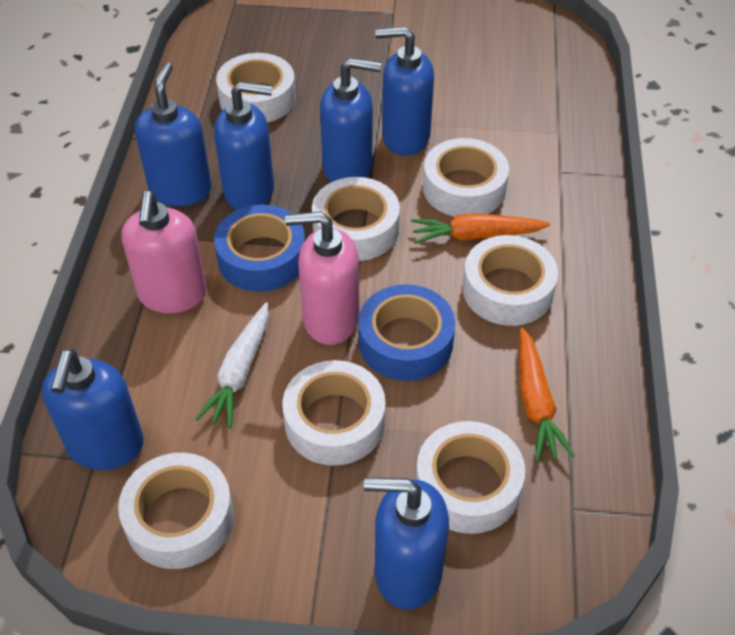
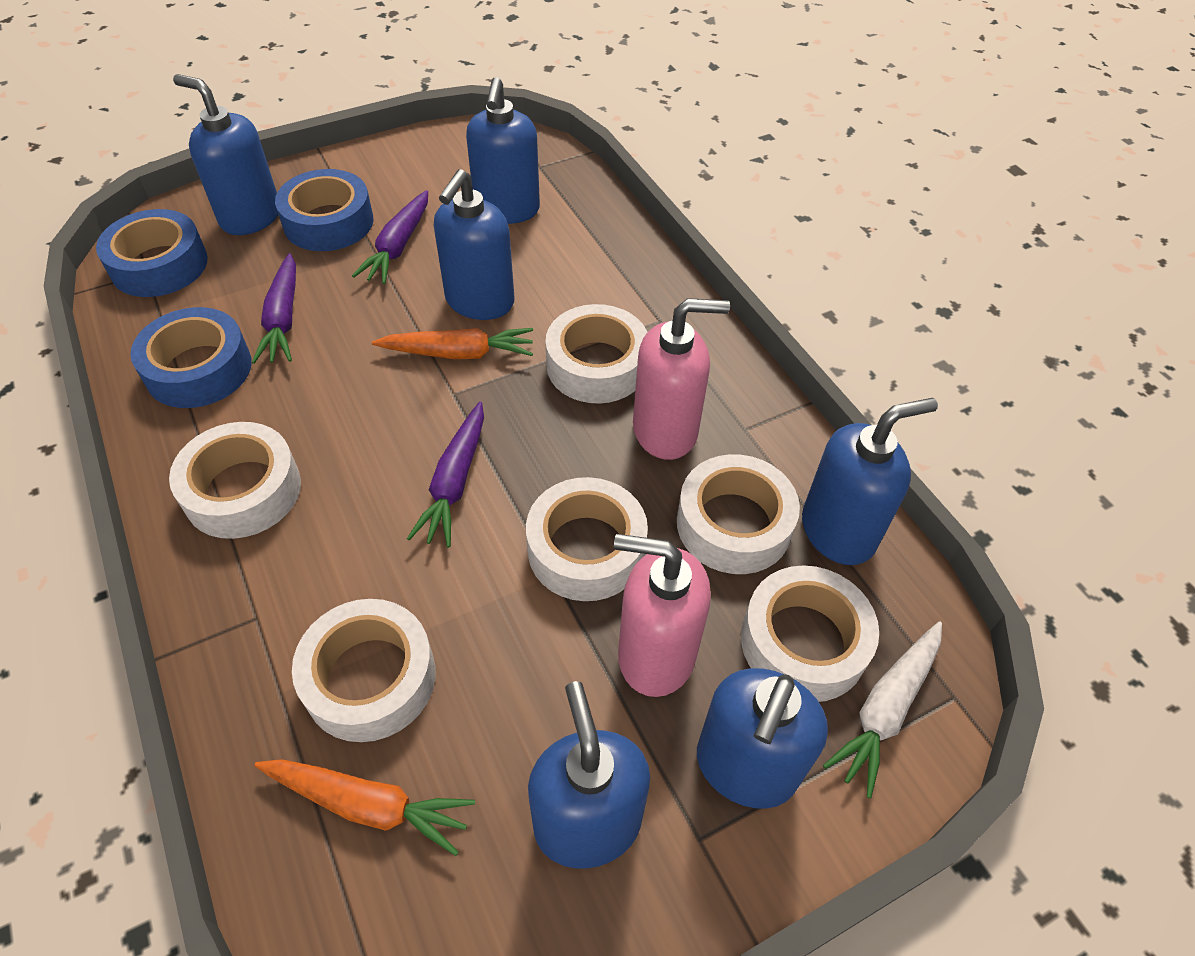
blue tape: 2 -> 3
purple carrot: 0 -> 3
white tape: 7 -> 6

